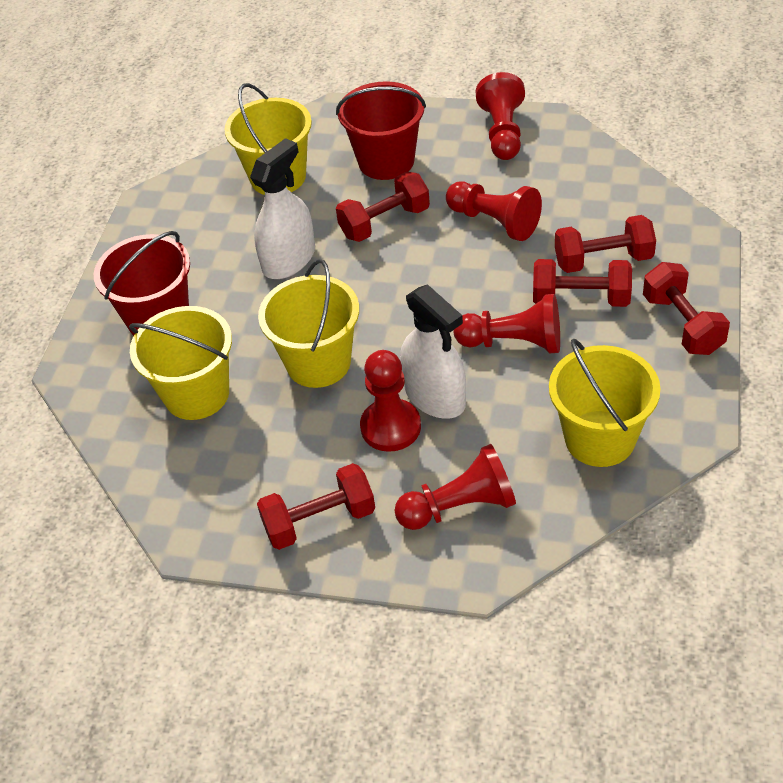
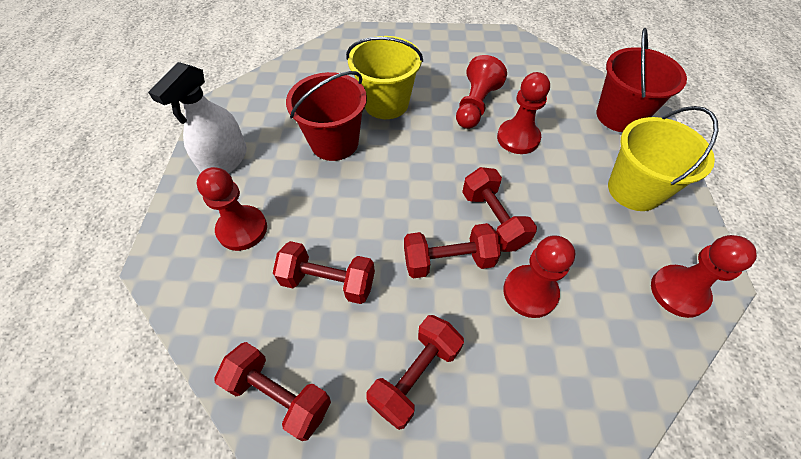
white spray bottle: 2 -> 1
yellow bucket: 4 -> 2

